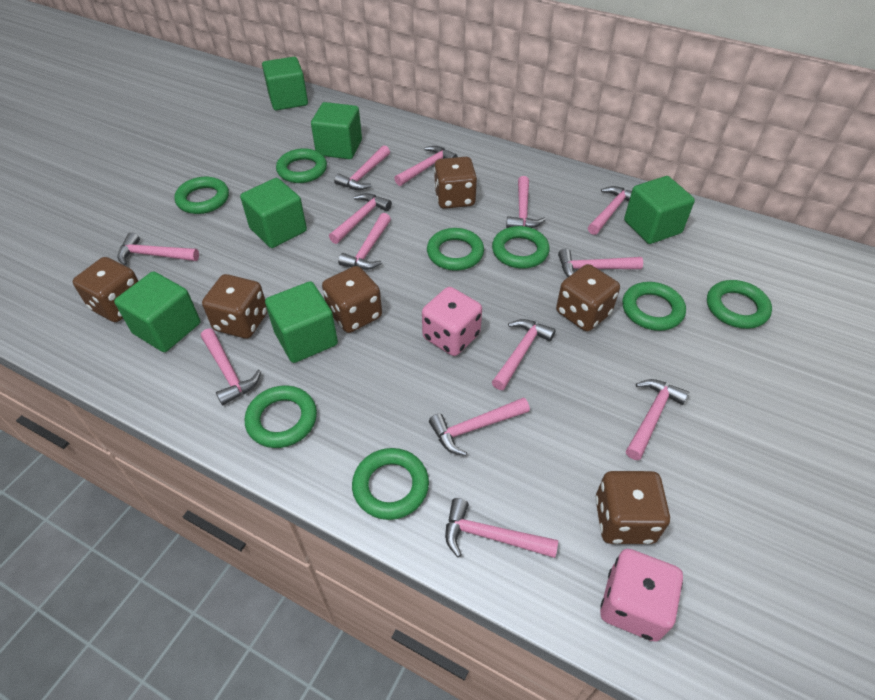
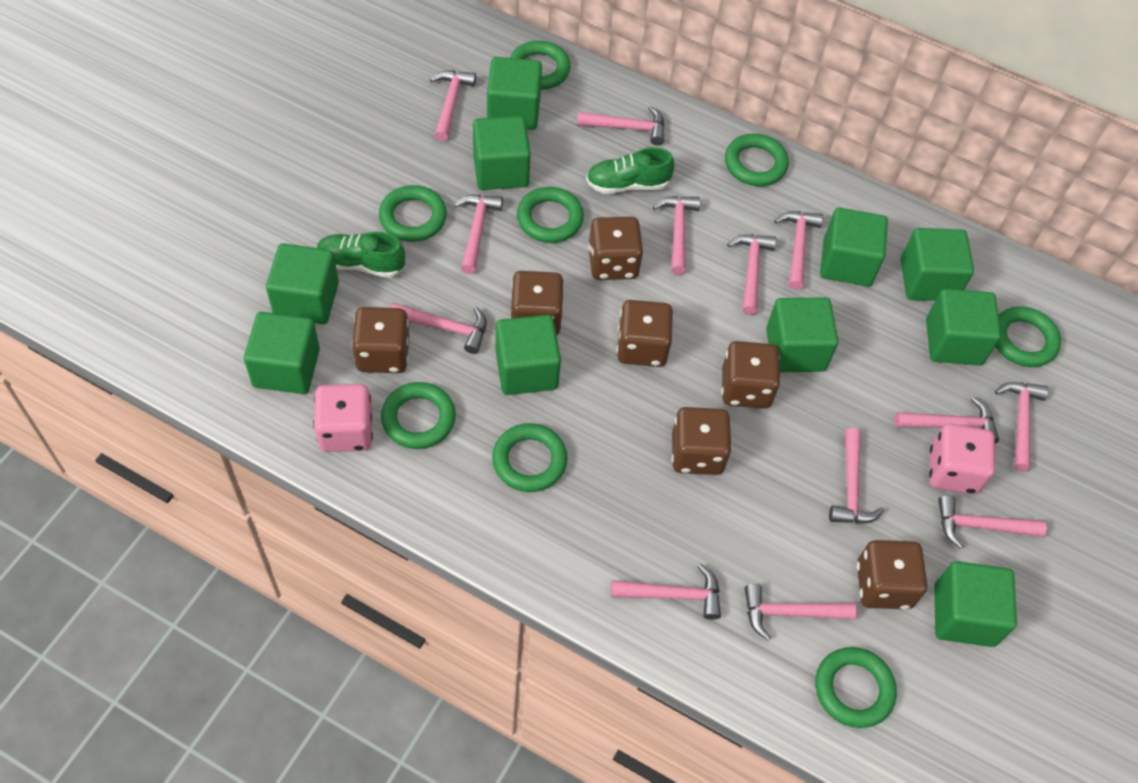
brown dice: 6 -> 7
green cube: 6 -> 10
green shoe: 0 -> 2

